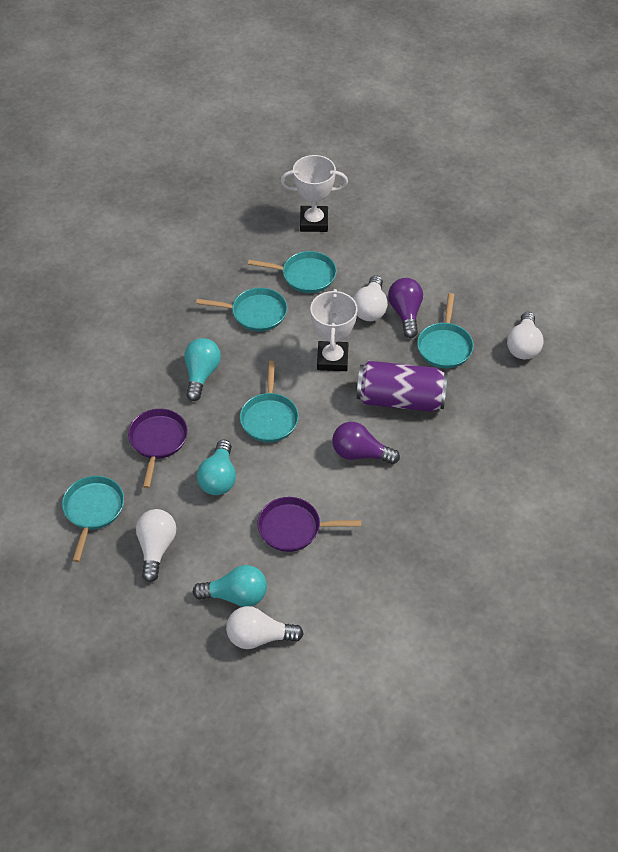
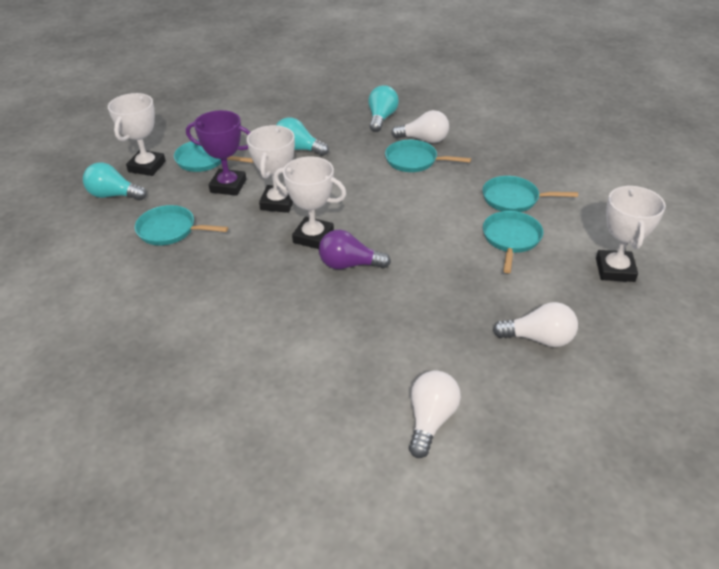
purple can: 1 -> 0
purple light bulb: 2 -> 1
purple pan: 2 -> 0
purple trophy: 0 -> 1
white light bulb: 4 -> 3
white trophy: 2 -> 4

